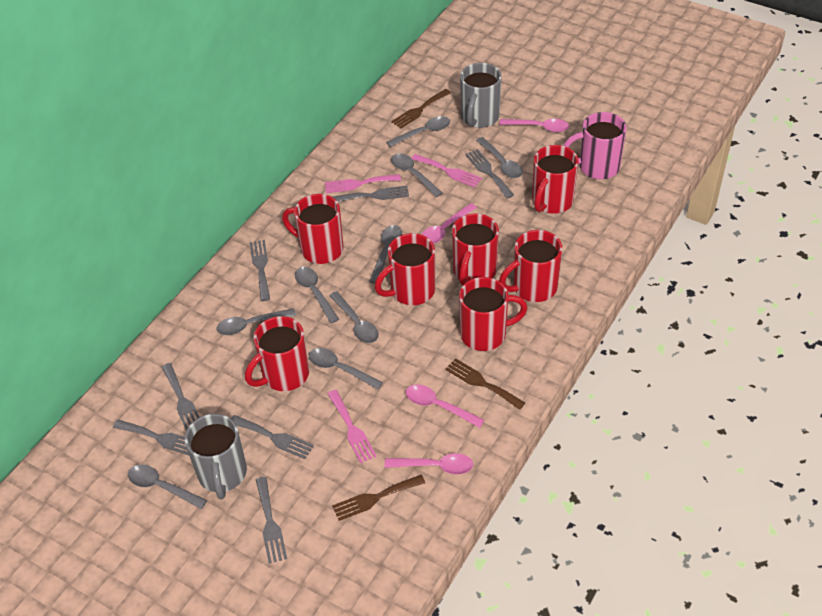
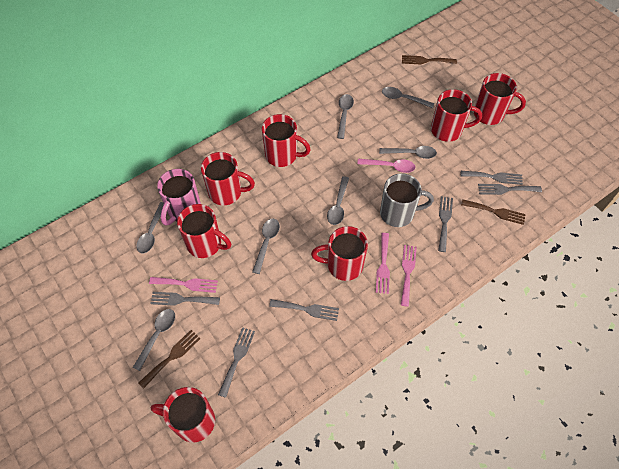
grey fork: 7 -> 6
grey mug: 2 -> 1
grey spoon: 9 -> 7
pink spoon: 4 -> 1

